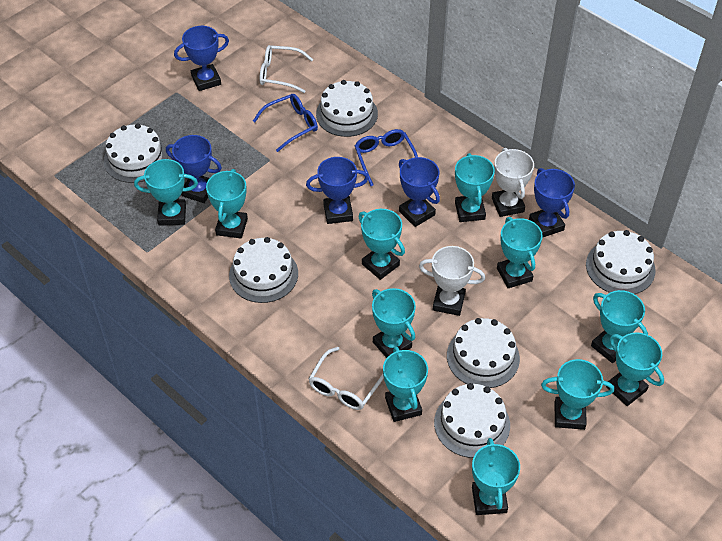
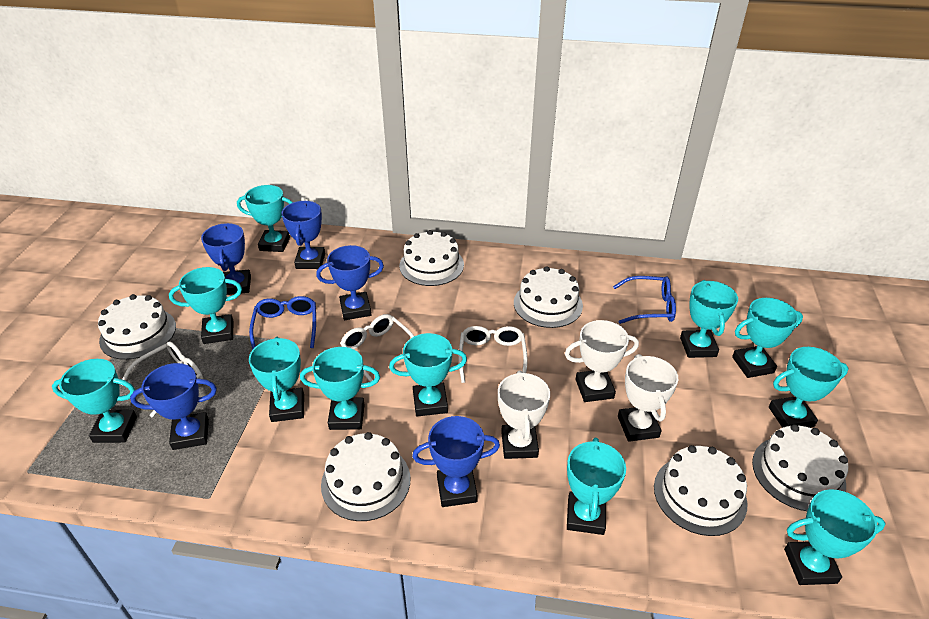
white glasses: 2 -> 3
white trophy: 2 -> 3

